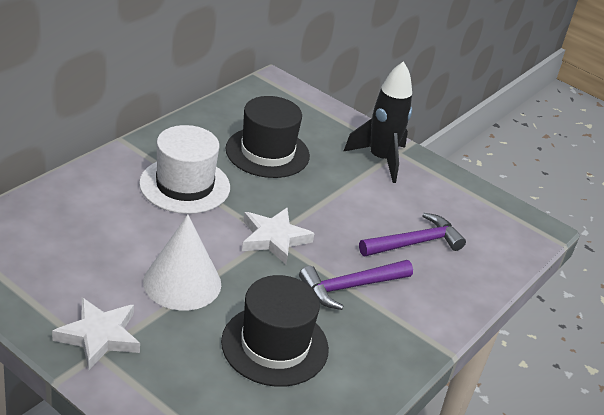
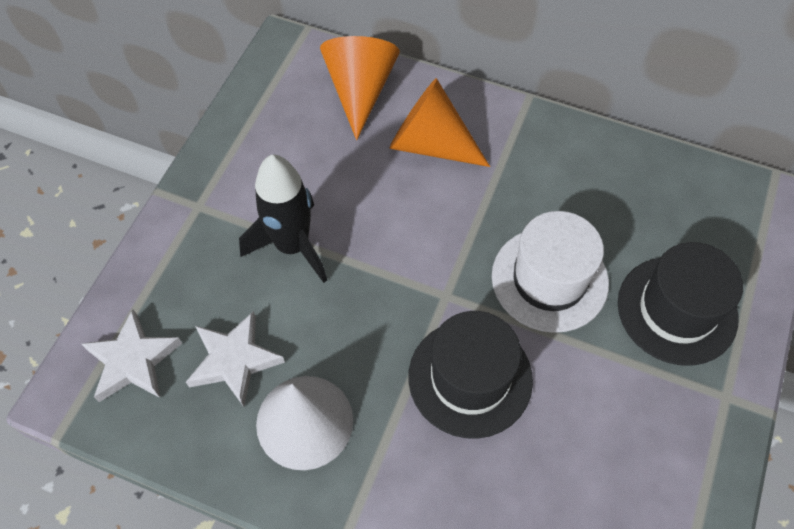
orange cone: 0 -> 2
purple hammer: 2 -> 0

